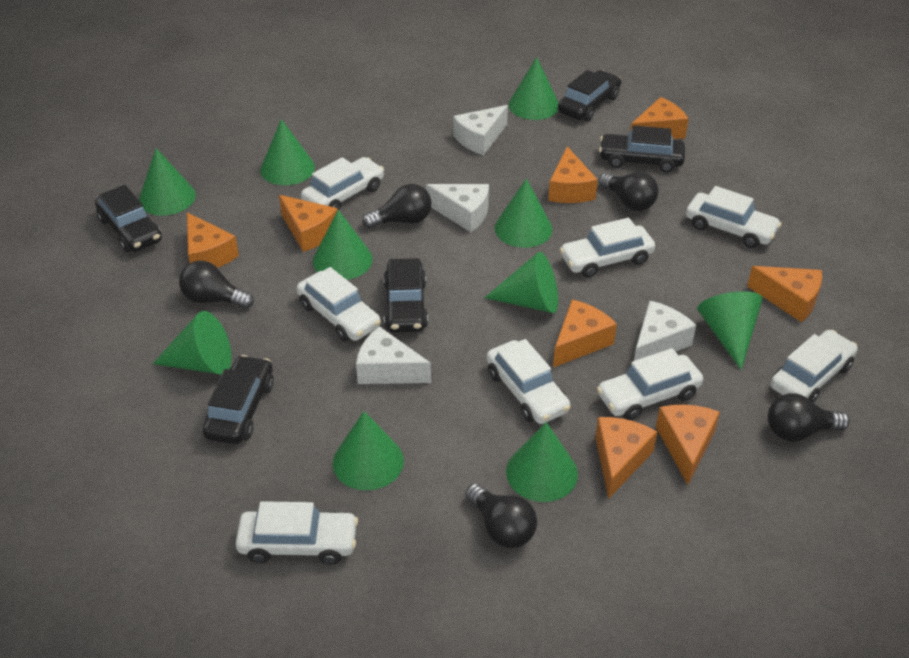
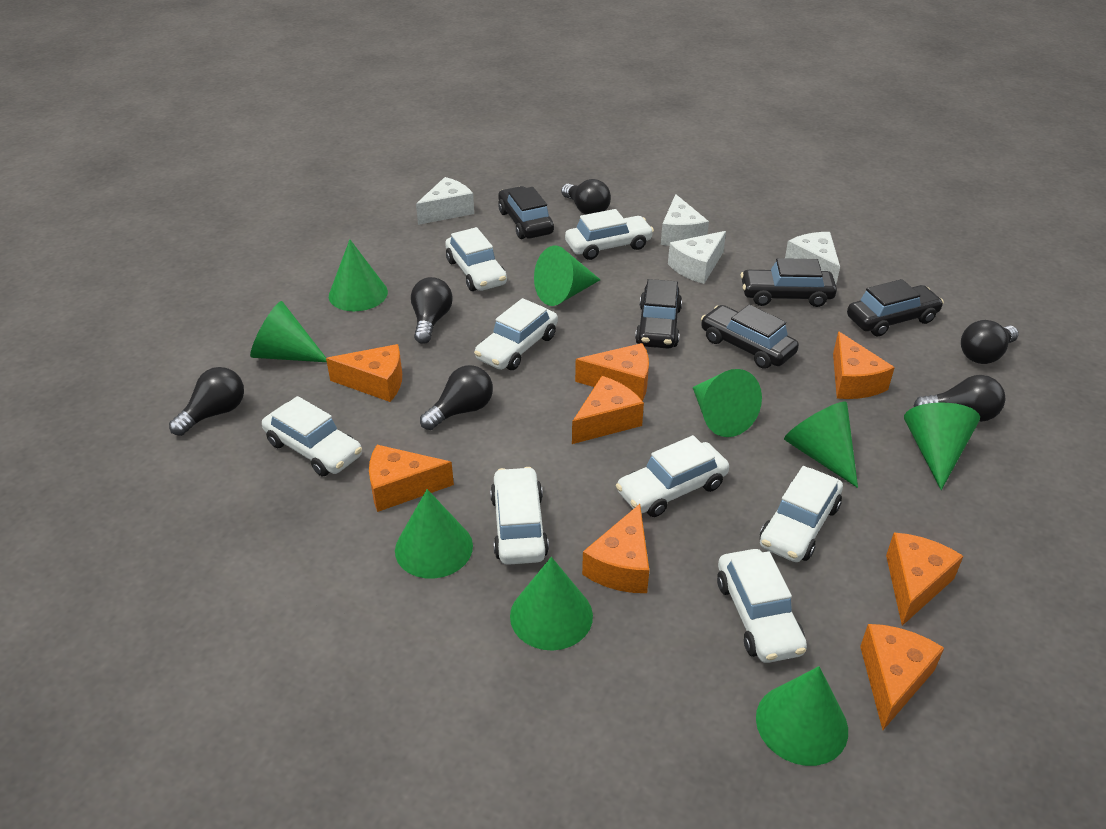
black light bulb: 5 -> 6
green cone: 10 -> 9

